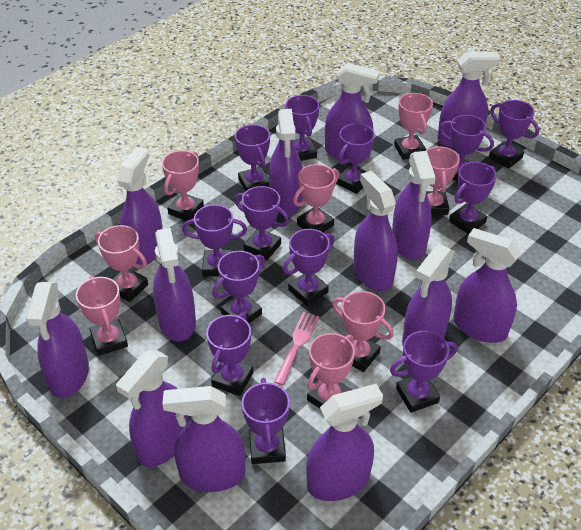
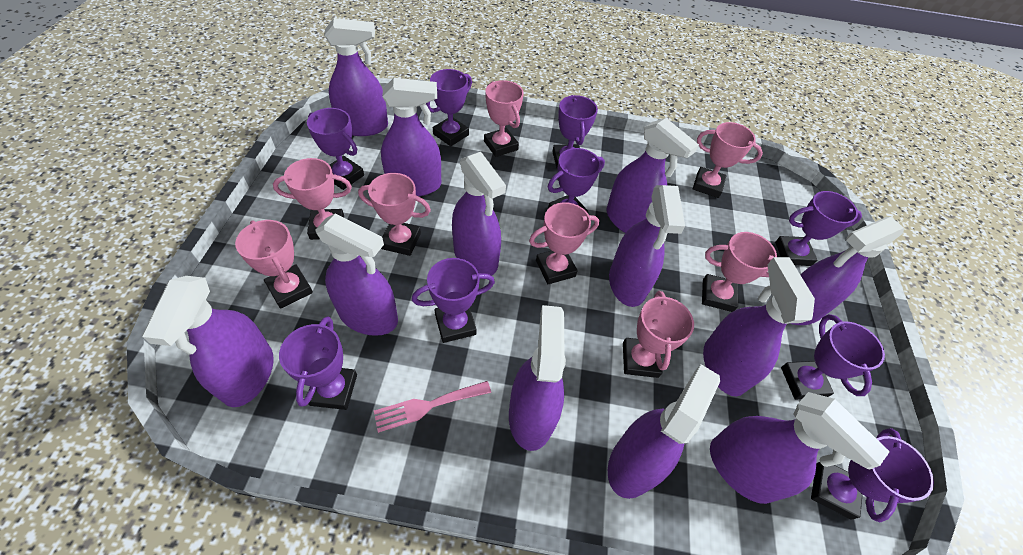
purple spray bottle: 13 -> 12
purple trophy: 13 -> 9

